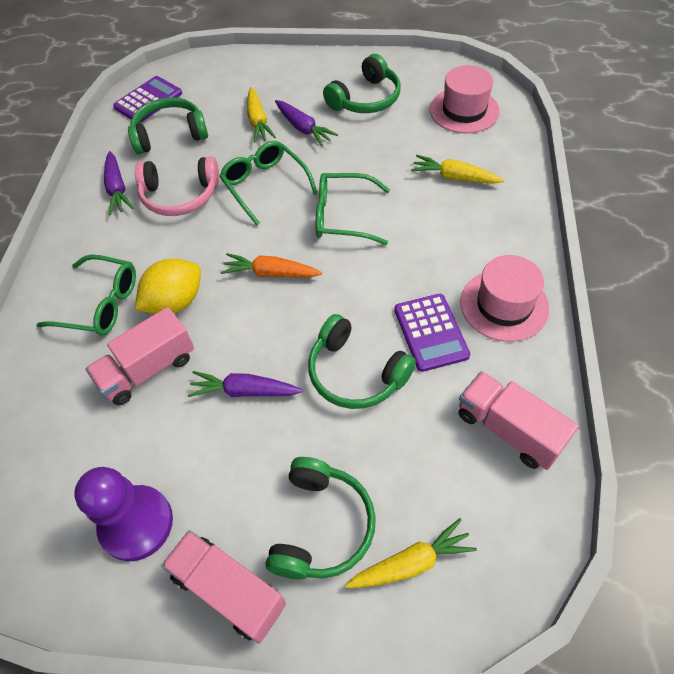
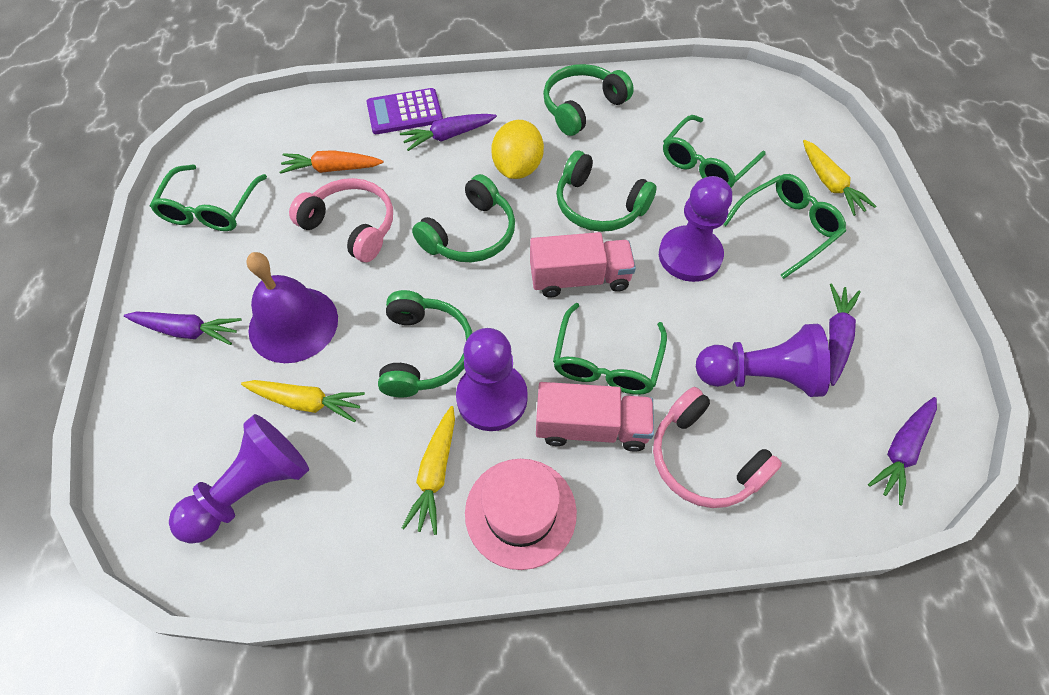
green glasses: 3 -> 4
pink hat: 2 -> 1
pink headphones: 1 -> 2
pink truck: 3 -> 2
purple bell: 0 -> 1
purple calculator: 2 -> 1
purple carrot: 3 -> 4
purple pawn: 1 -> 4

